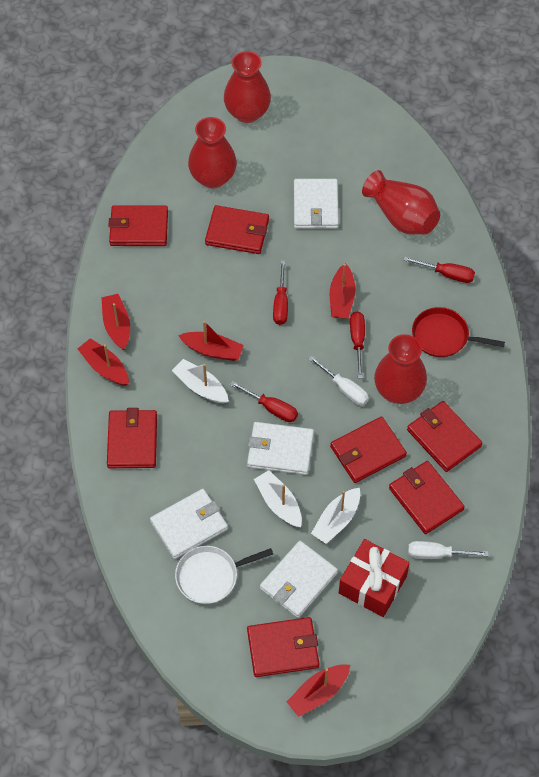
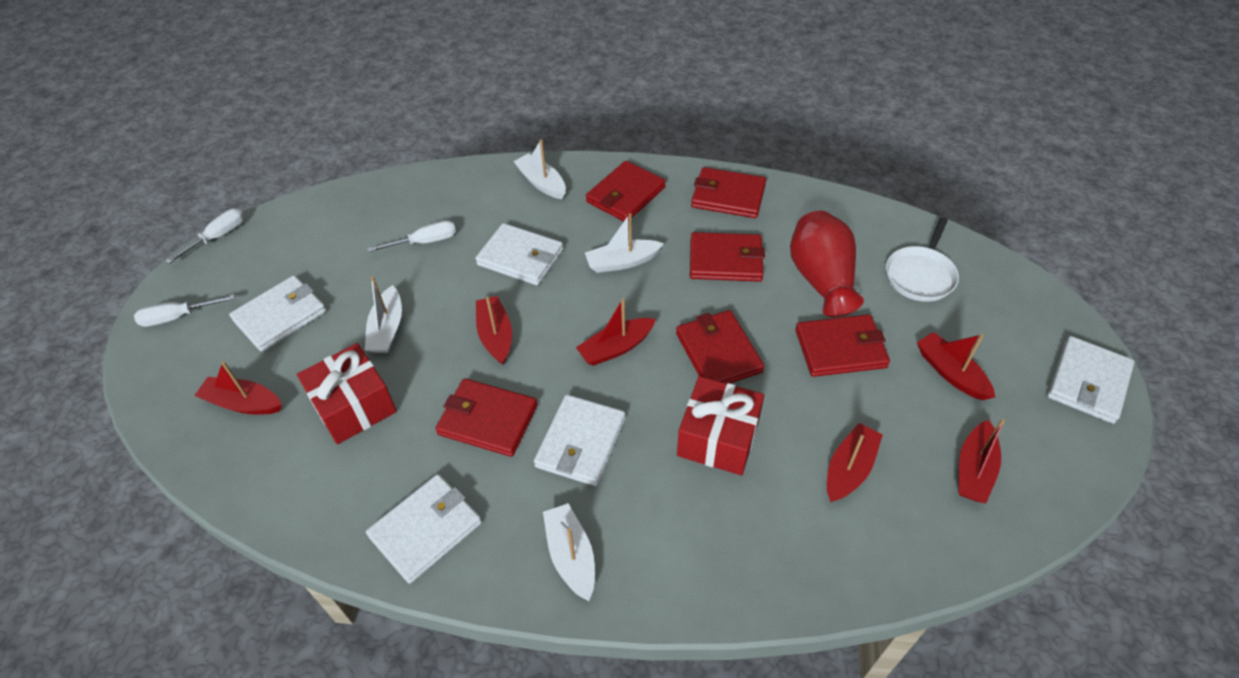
red boat: 5 -> 6
red gift: 1 -> 2
red pan: 1 -> 0
red screwdriver: 4 -> 0
red vase: 4 -> 1
red wallet: 7 -> 6
white boat: 3 -> 4
white screwdriver: 2 -> 3
white wallet: 4 -> 5

